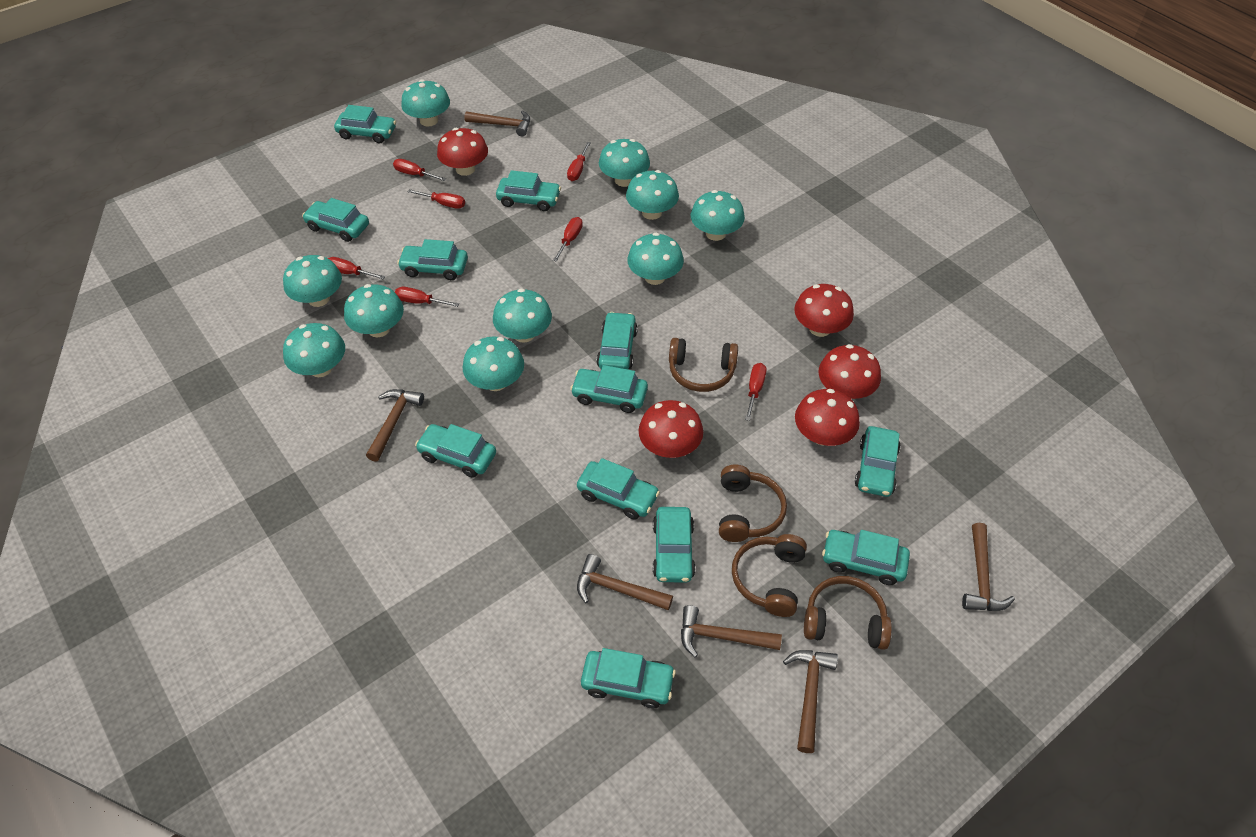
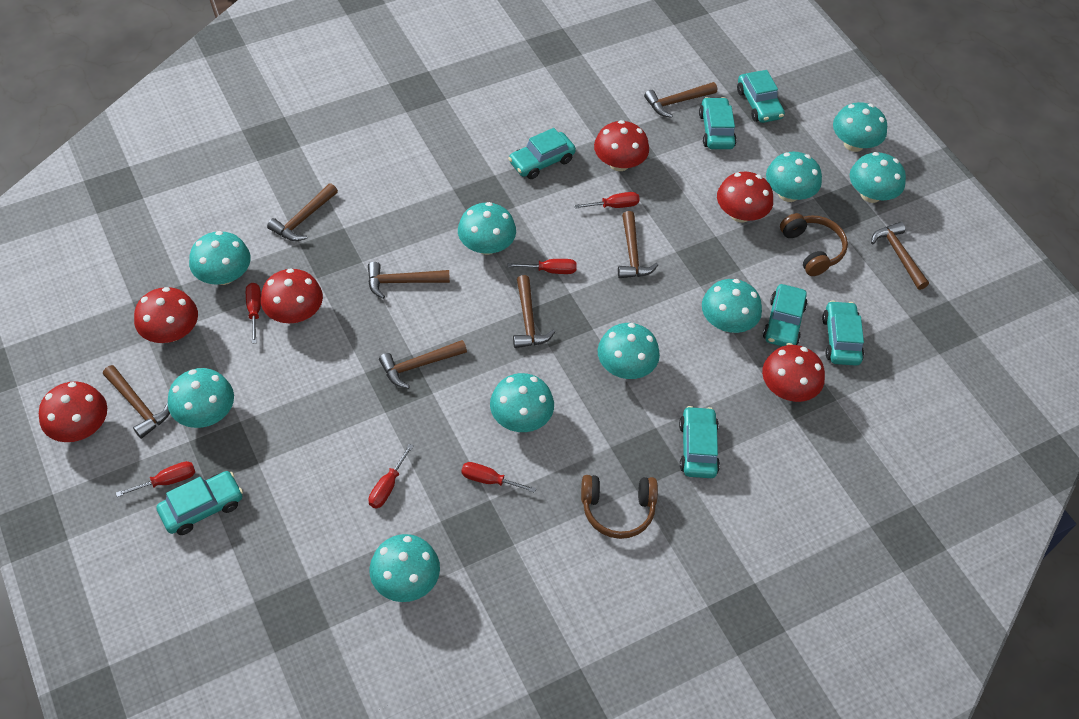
brown hammer: 6 -> 8
brown headphones: 4 -> 2
red mushroom: 5 -> 6
red screwdriver: 7 -> 6
turquoise car: 12 -> 7

